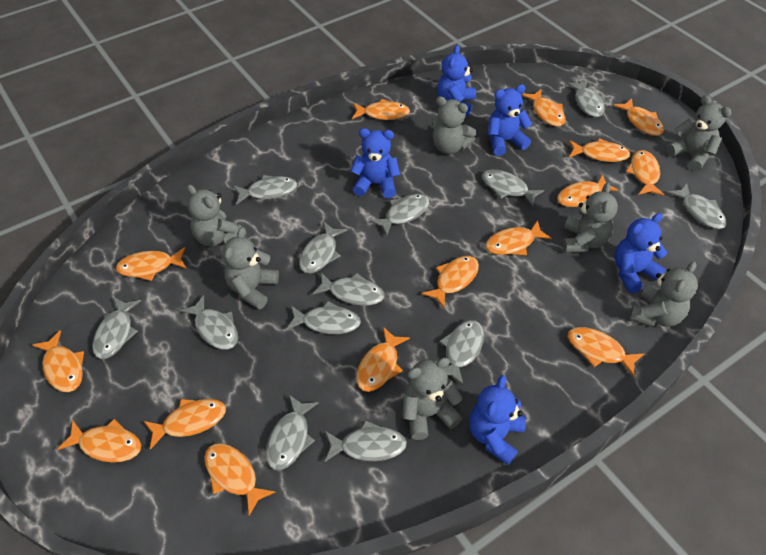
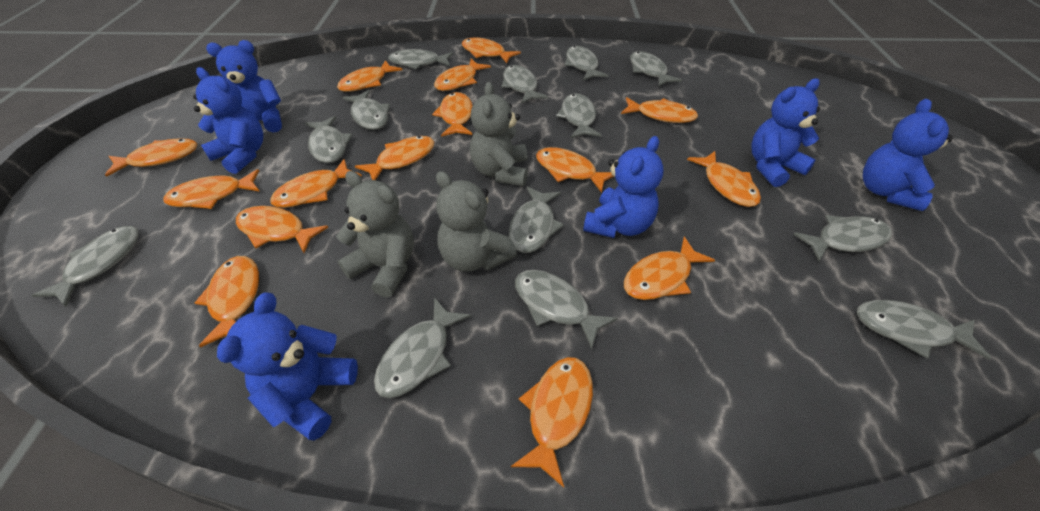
blue teddy bear: 5 -> 6
grey teddy bear: 7 -> 3

